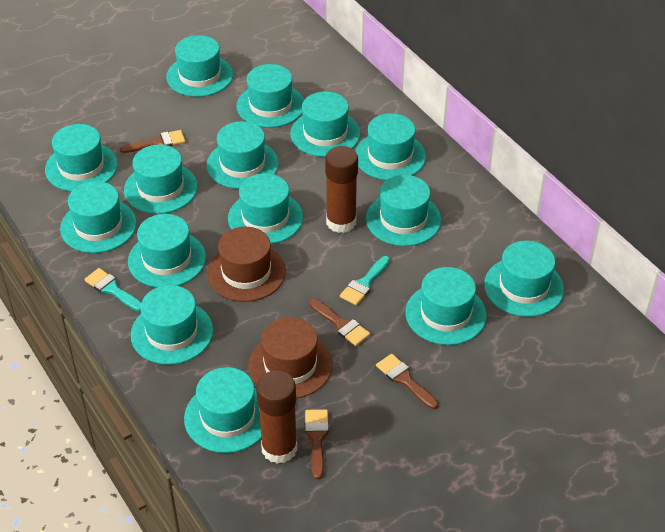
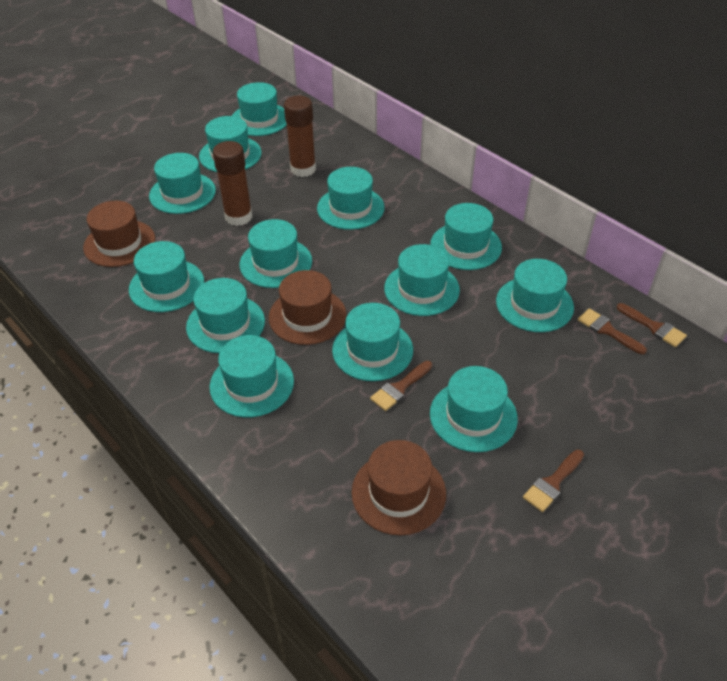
brown hat: 2 -> 3
turquoise brush: 2 -> 0
turquoise hat: 15 -> 13

